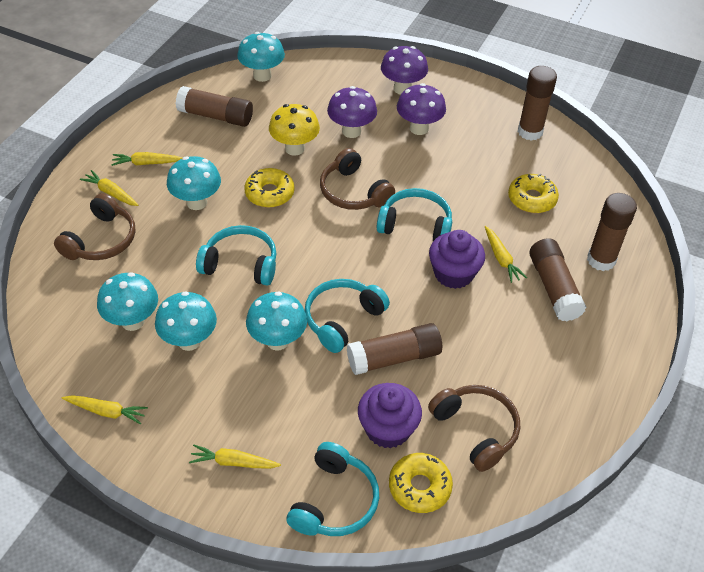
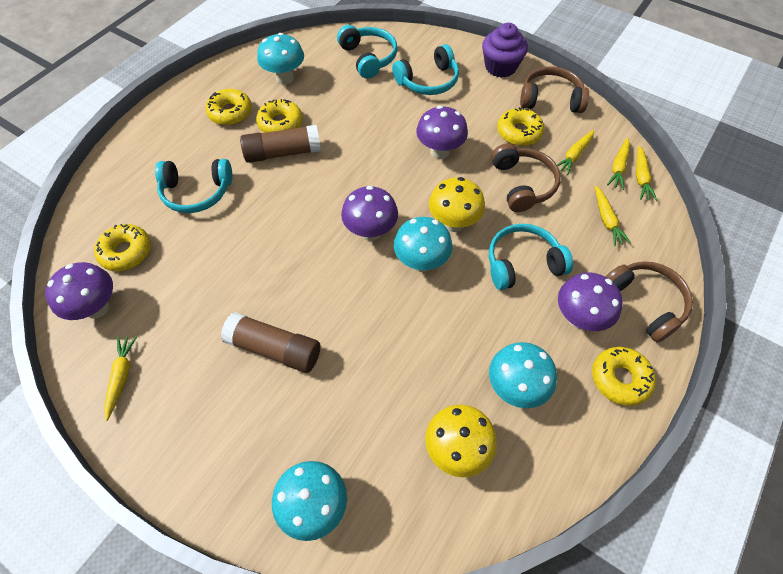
brown glue stick: 5 -> 2
purple cupcake: 2 -> 1
purple mushroom: 3 -> 4
turquoise mushroom: 5 -> 4
yellow donut: 3 -> 5
yellow mushroom: 1 -> 2

